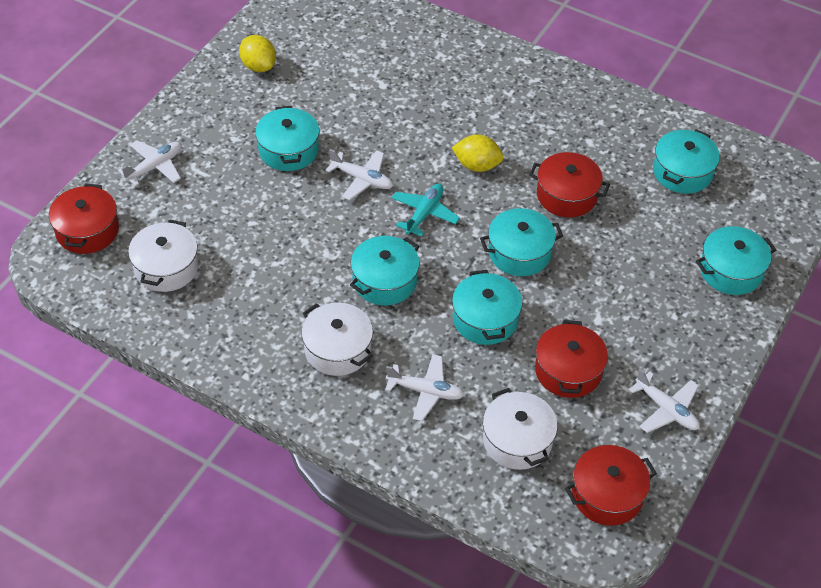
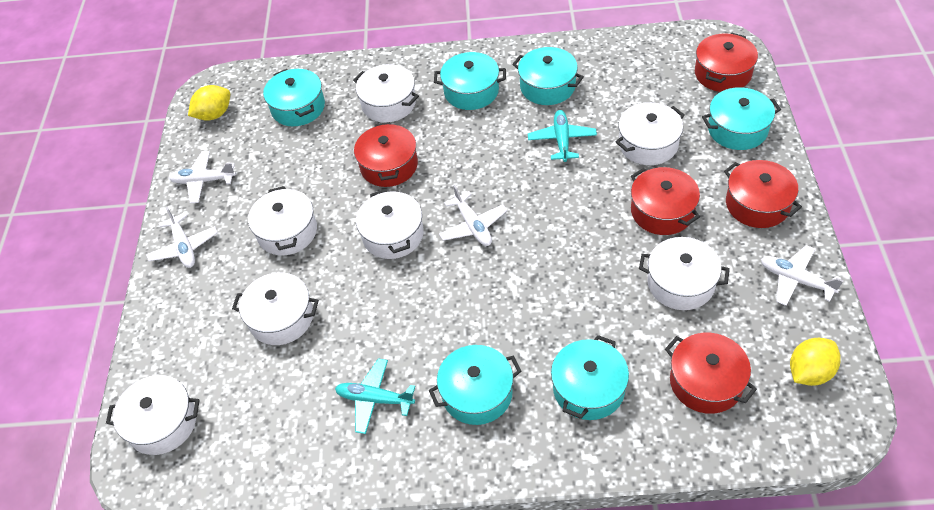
red pot: 4 -> 5
turquoise plane: 1 -> 2
white pot: 3 -> 7

